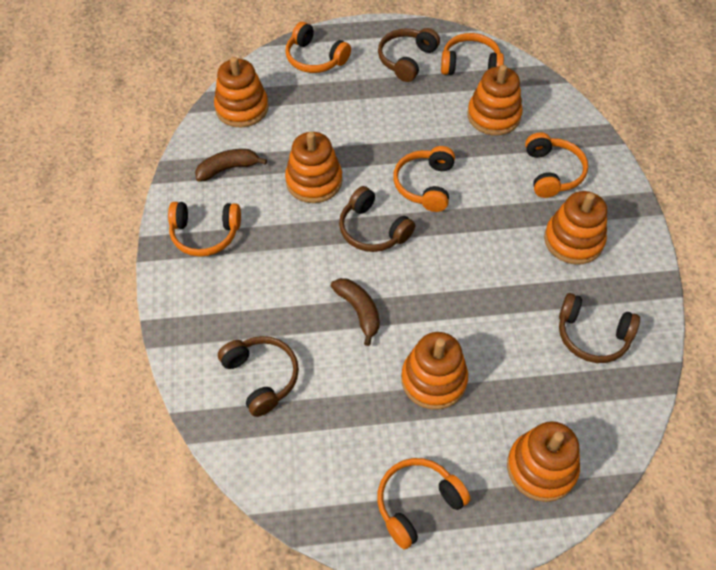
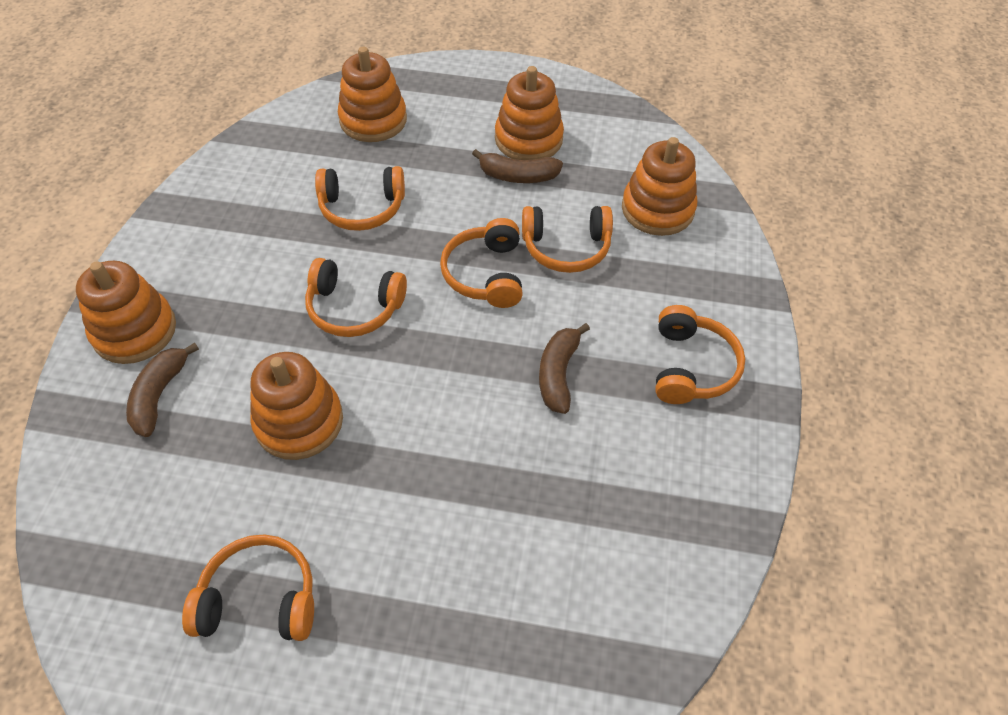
brown banana: 2 -> 3
brown headphones: 4 -> 0
orange stacking toy: 6 -> 5

